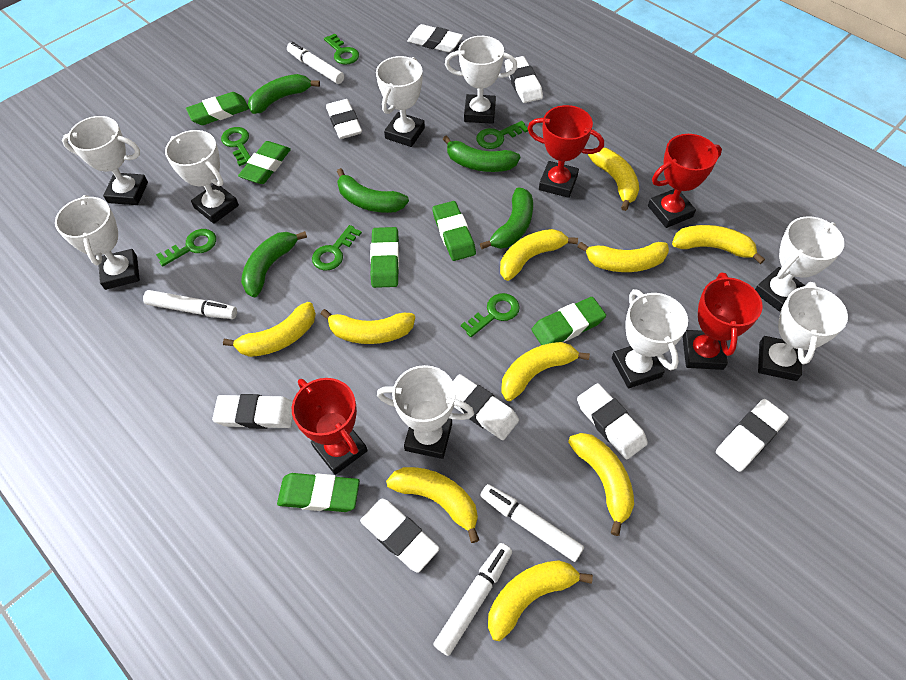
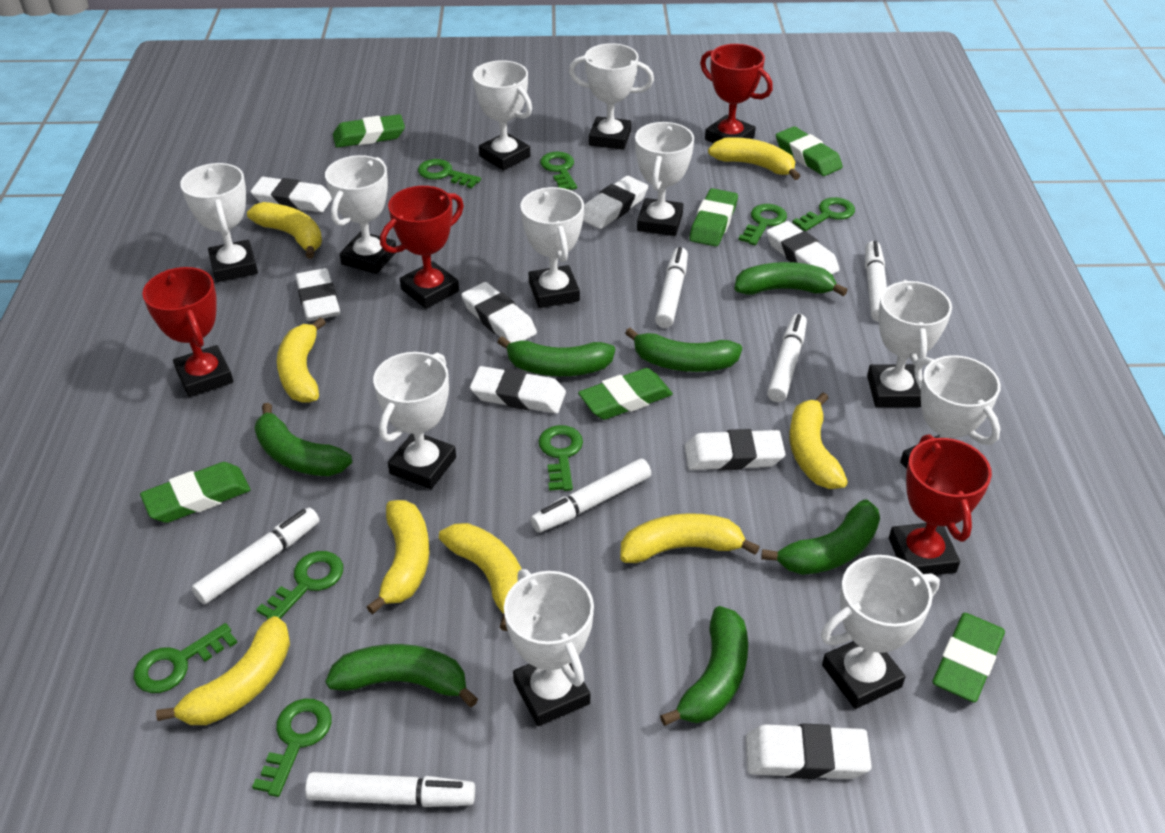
green banana: 5 -> 7
green key: 6 -> 8
white marker: 4 -> 6
white trophy: 9 -> 11
yellow banana: 10 -> 8

